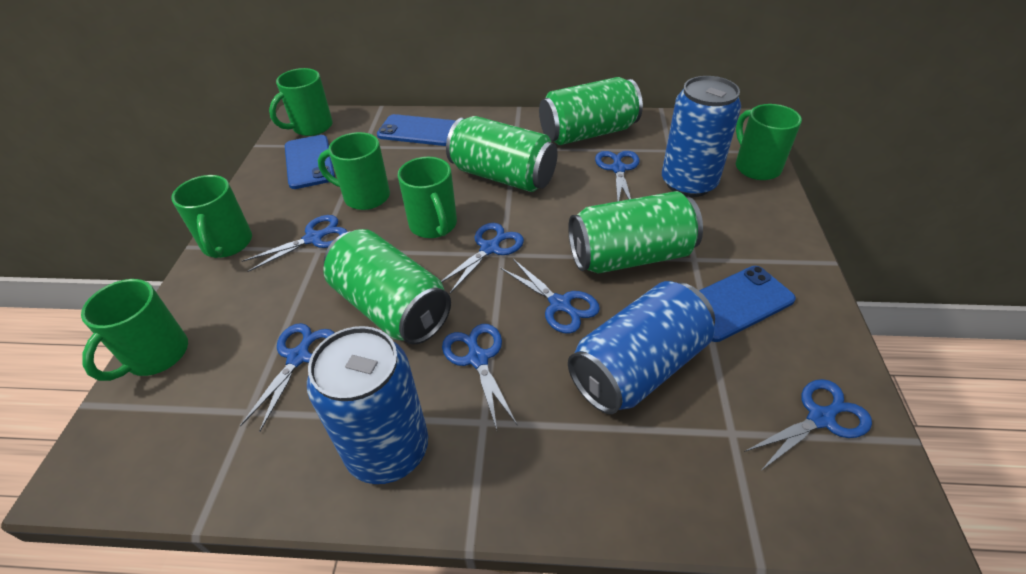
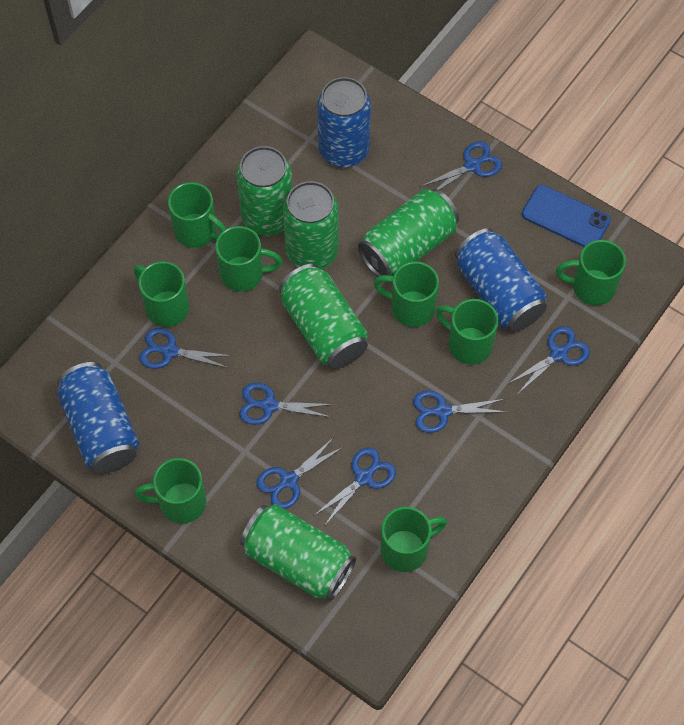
blue phone: 3 -> 1
green can: 4 -> 5
green mug: 6 -> 8

